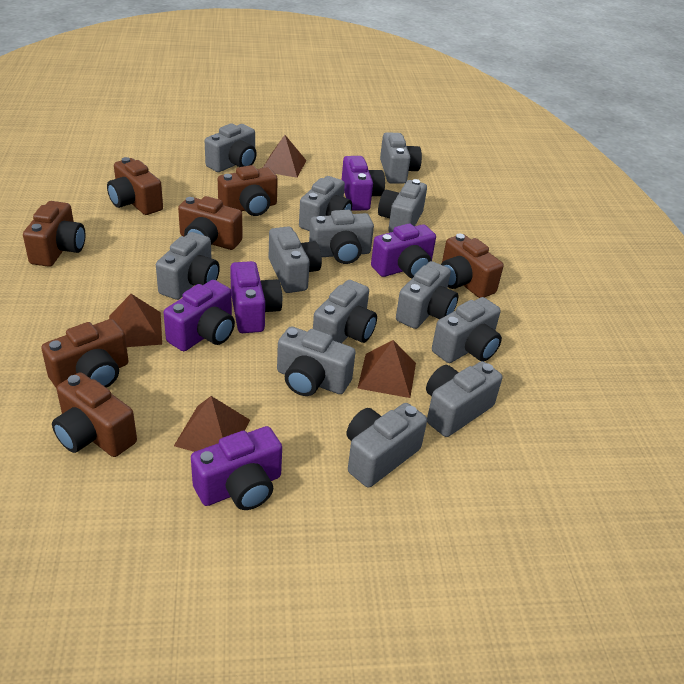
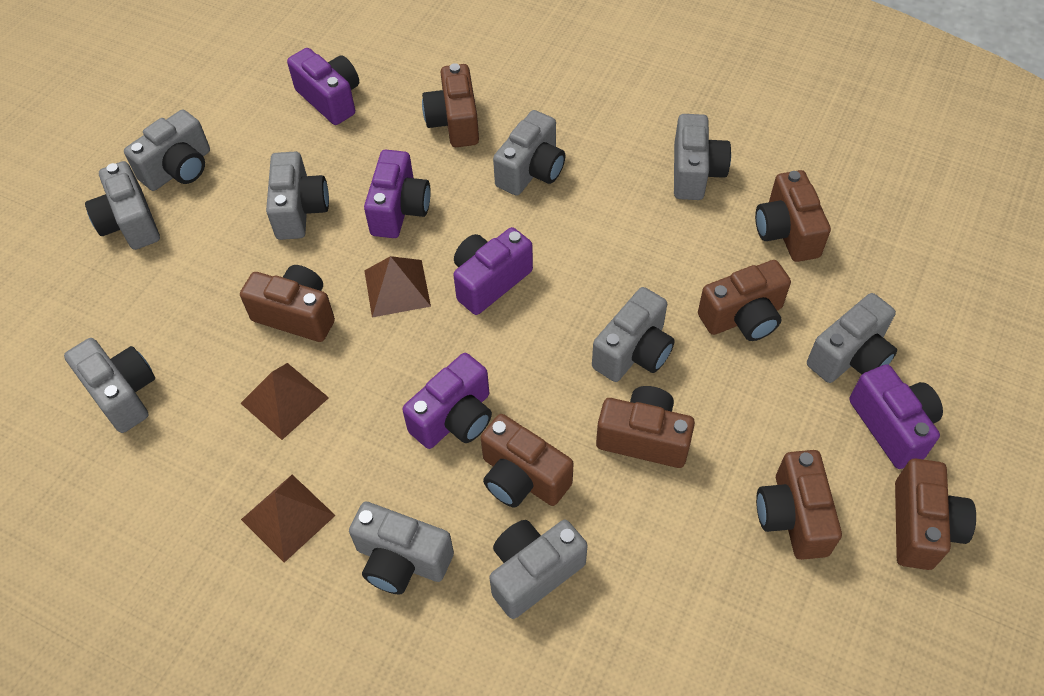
brown camera: 7 -> 8
brown pyramid: 4 -> 3
grey camera: 13 -> 10

